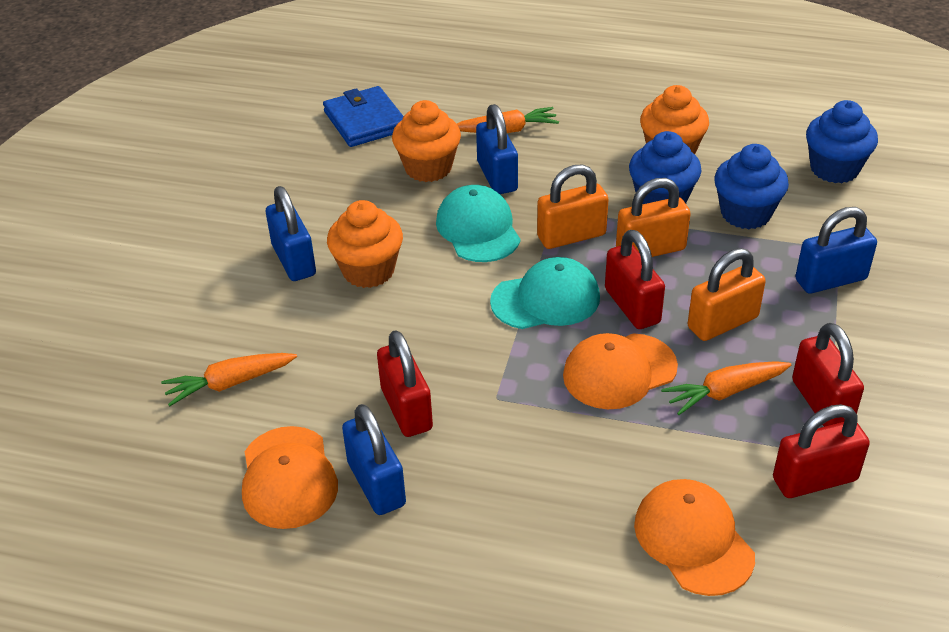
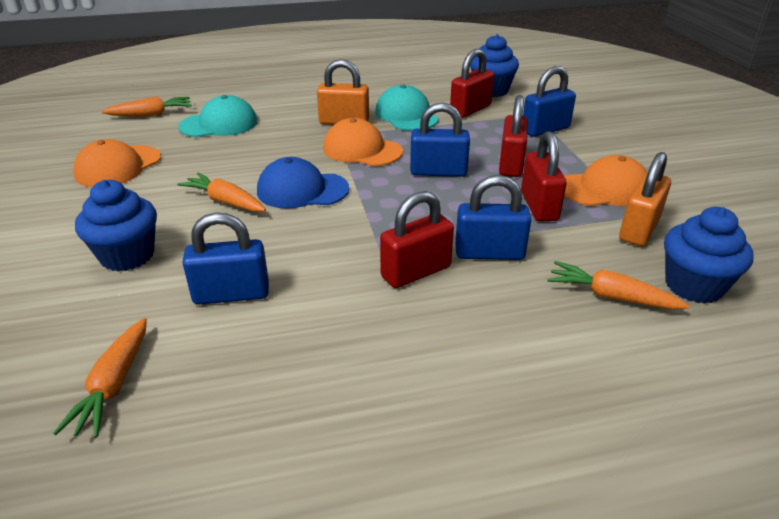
blue cap: 0 -> 1
blue wallet: 1 -> 0
orange carrot: 3 -> 4
orange cupcake: 3 -> 0
orange padlock: 3 -> 2

